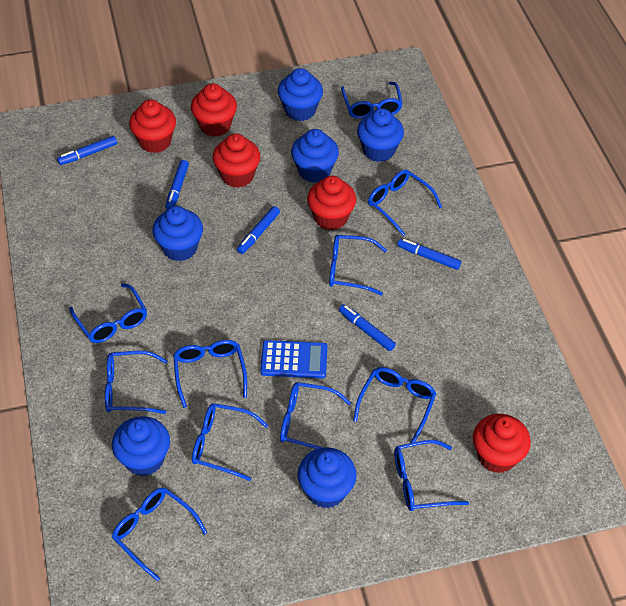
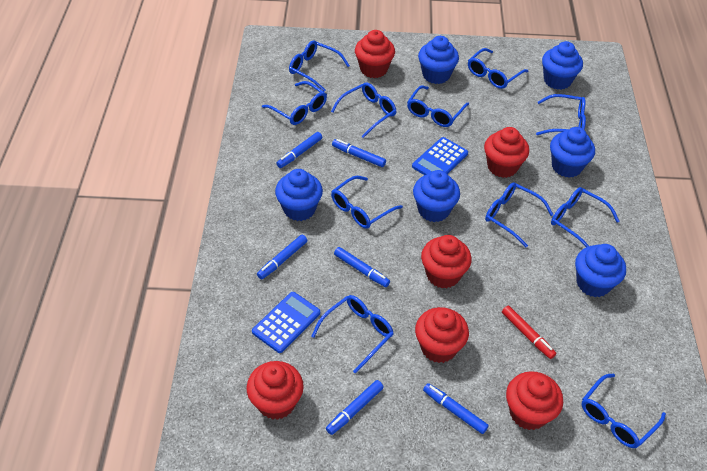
blue calculator: 1 -> 2
blue marker: 5 -> 6
red cupcake: 5 -> 6
red marker: 0 -> 1

